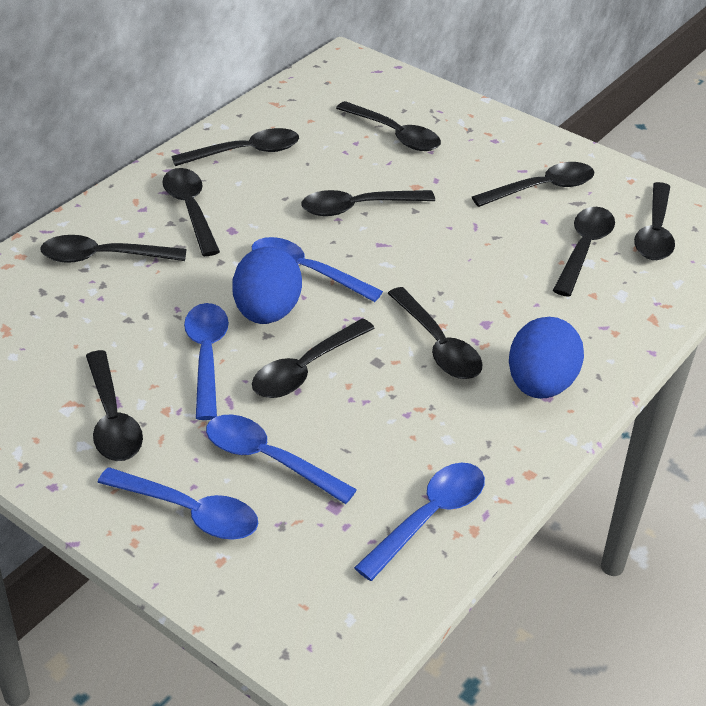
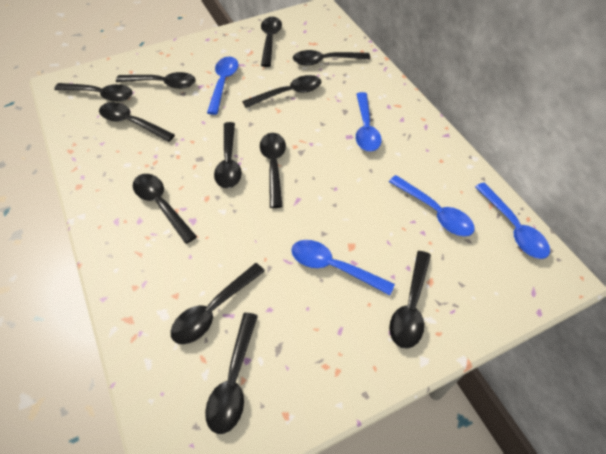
black spoon: 11 -> 12
blue egg: 2 -> 0

